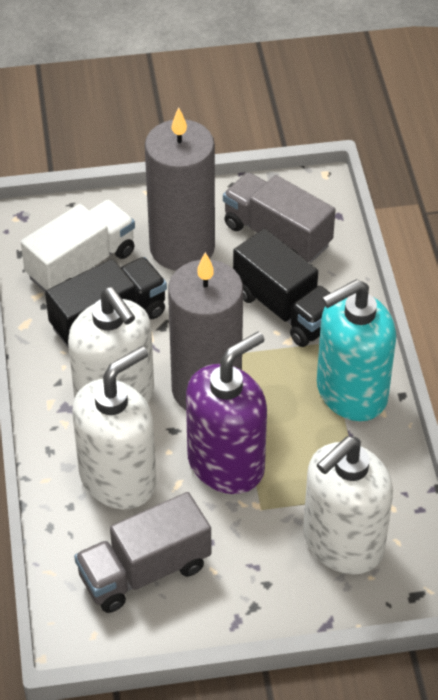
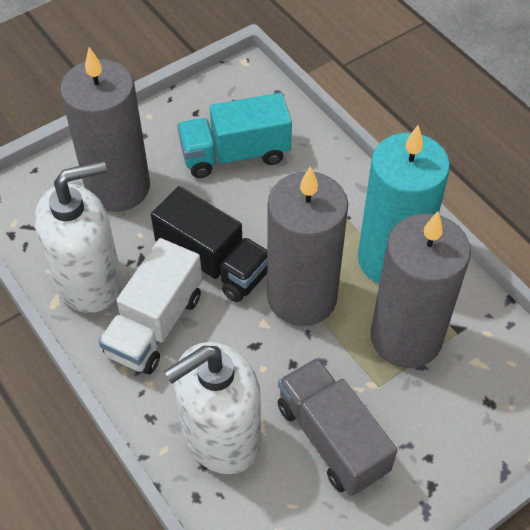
black truck: 2 -> 1
grey candle: 2 -> 3
grey truck: 2 -> 1
purple soap dispenser: 1 -> 0
turquoise candle: 0 -> 1
turquoise soap dispenser: 1 -> 0
turquoise truck: 0 -> 1
white soap dispenser: 3 -> 2

